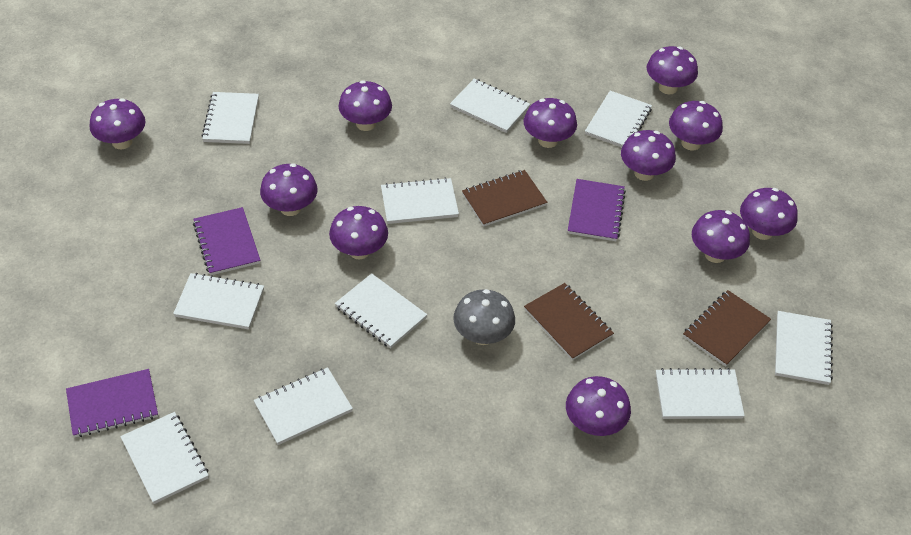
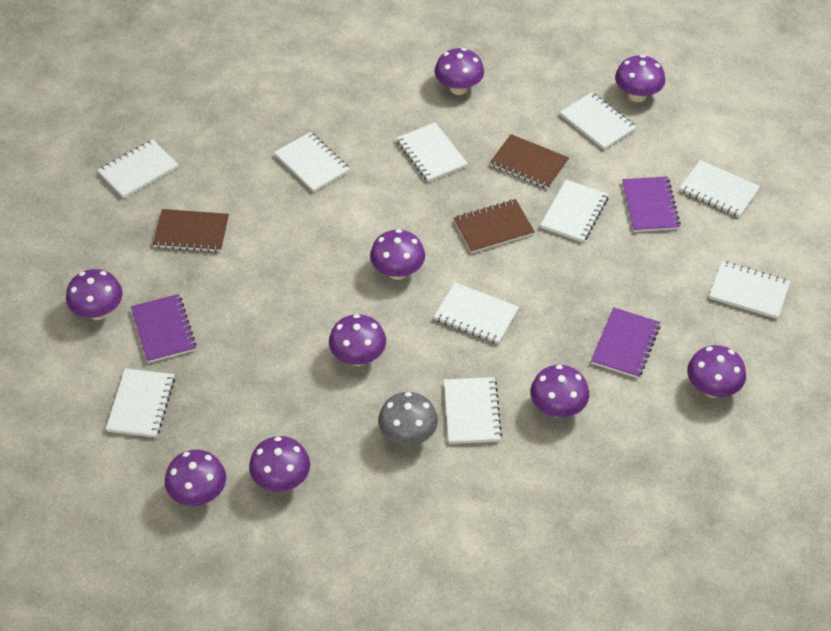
purple mushroom: 11 -> 9

